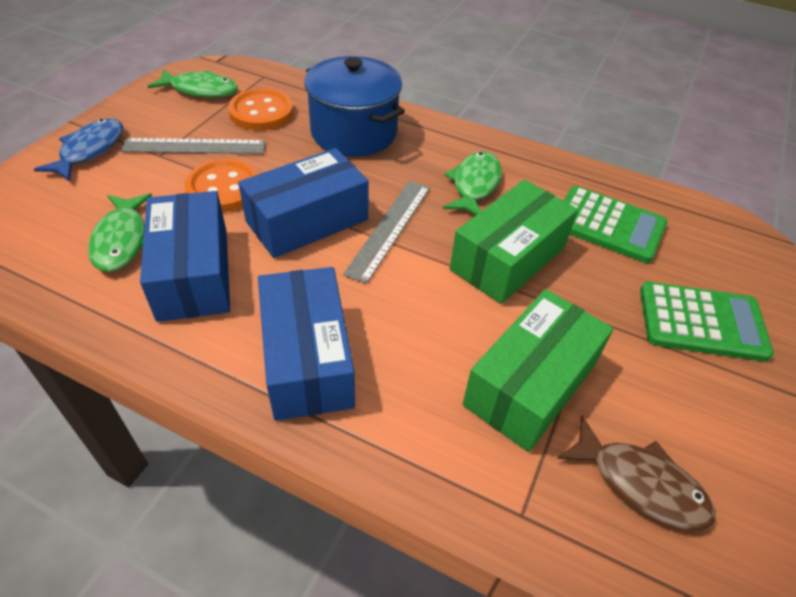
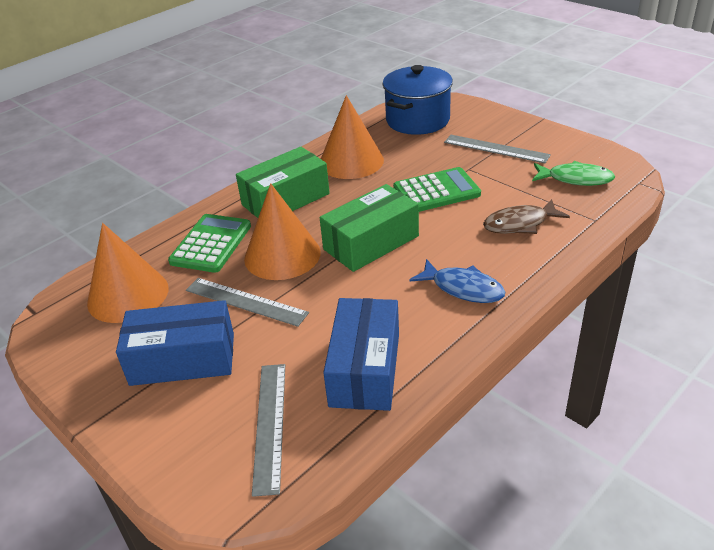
blue box: 3 -> 2
green fish: 3 -> 1
grey ruler: 2 -> 3
orange button: 2 -> 0
orange cone: 0 -> 3

